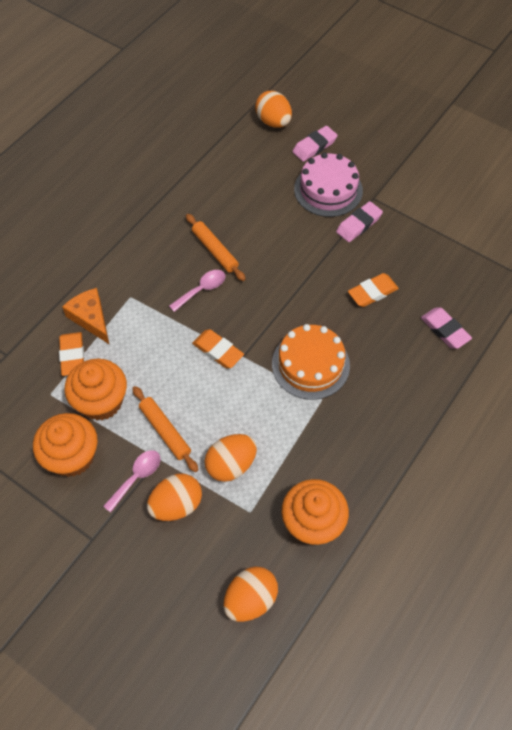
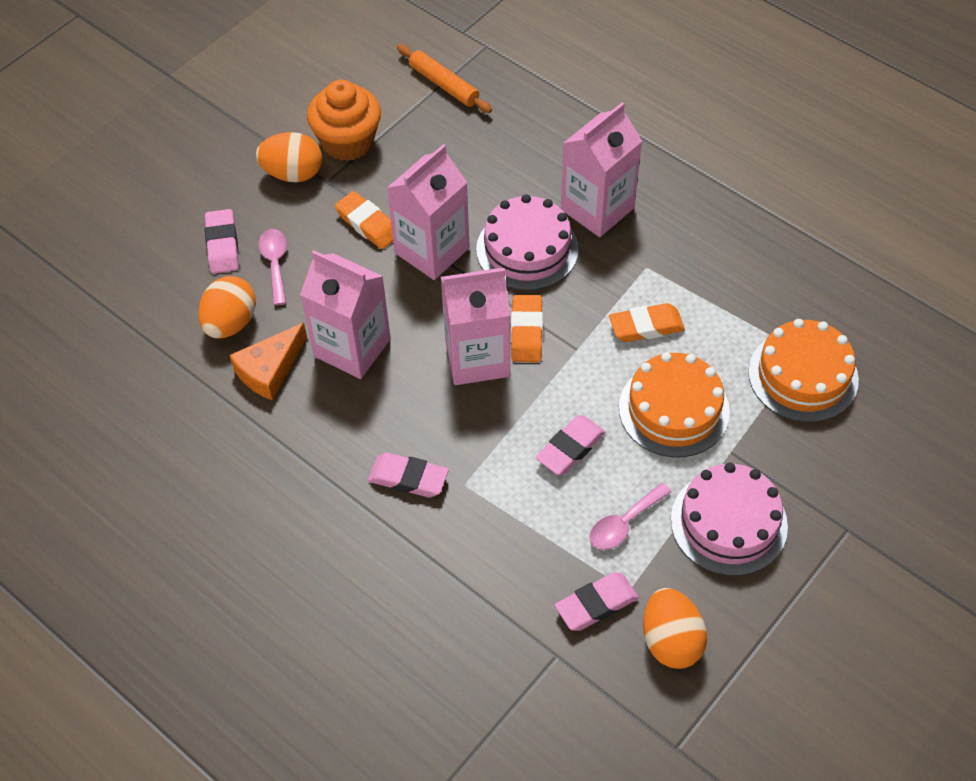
orange cake: 1 -> 2
orange cupcake: 3 -> 1
orange egg: 4 -> 3
orange rolling pin: 2 -> 1
pink cake: 1 -> 2
pink carton: 0 -> 4
pink eraser: 3 -> 4

